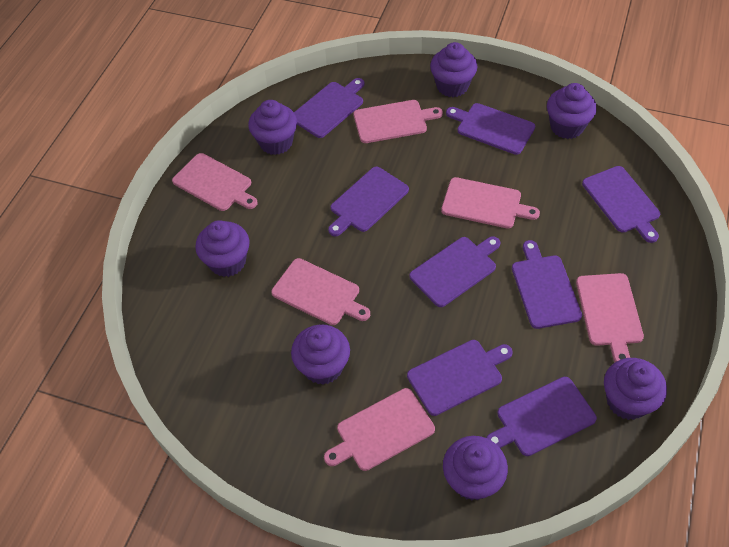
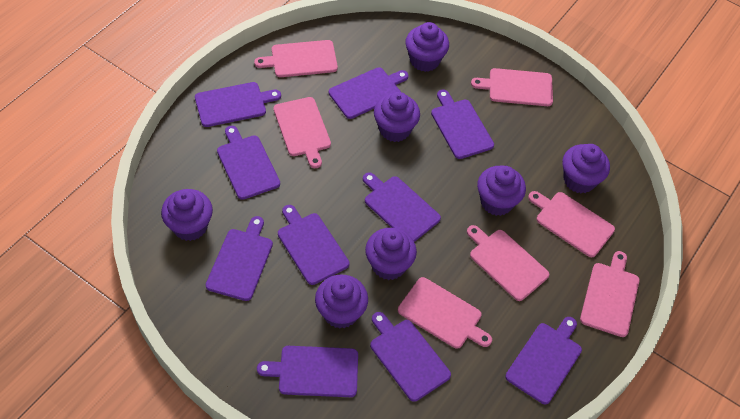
pink cutting board: 6 -> 7
purple cutting board: 8 -> 10

